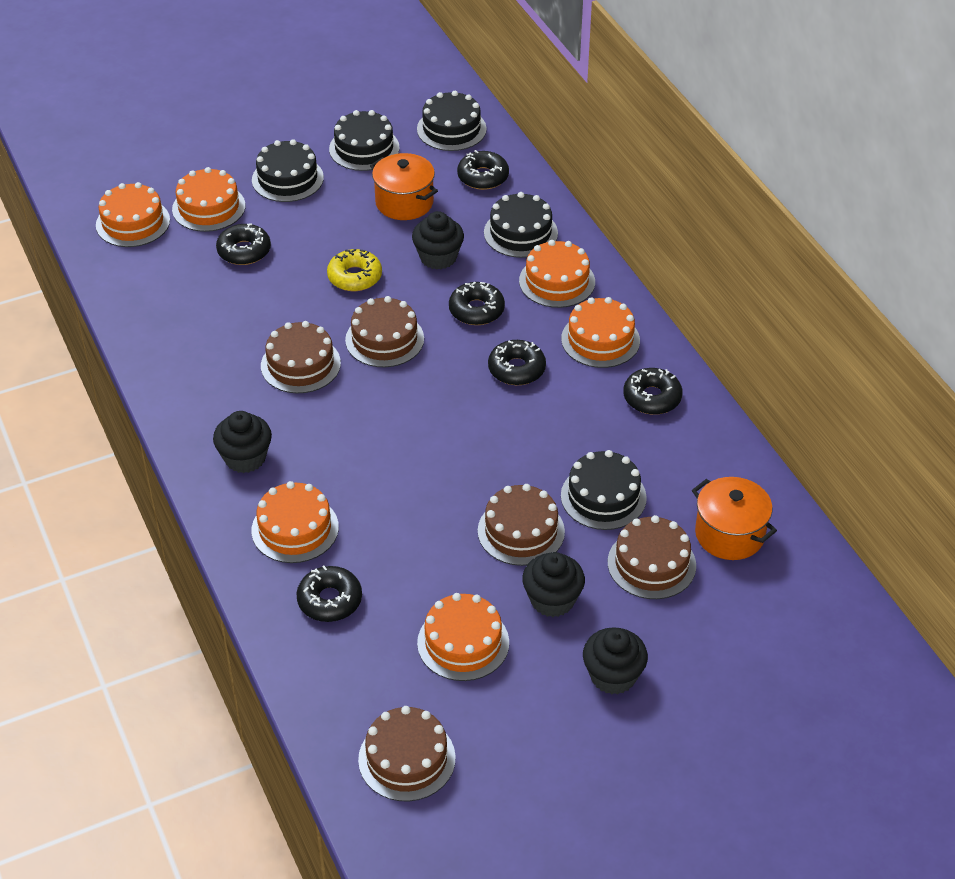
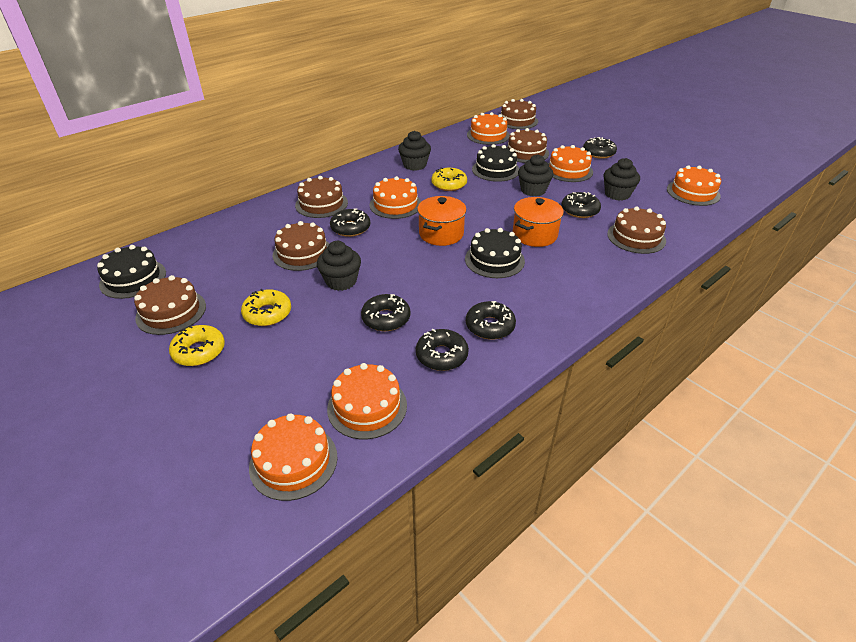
black cake: 5 -> 3
brown cake: 5 -> 6
yellow donut: 1 -> 3

